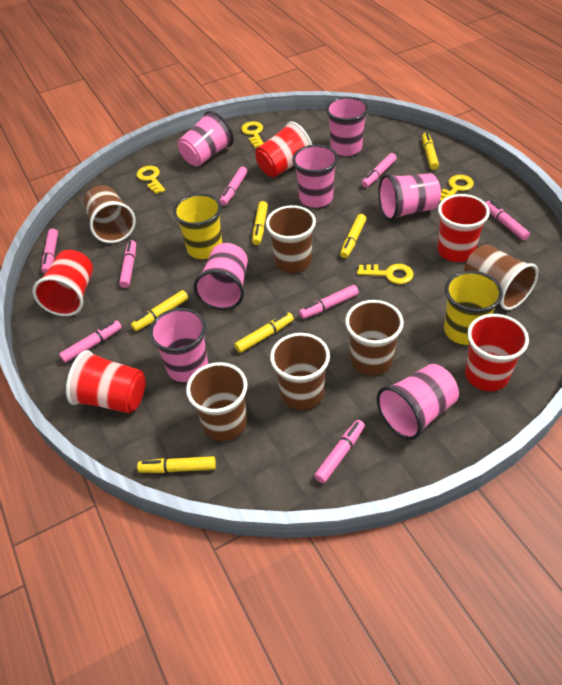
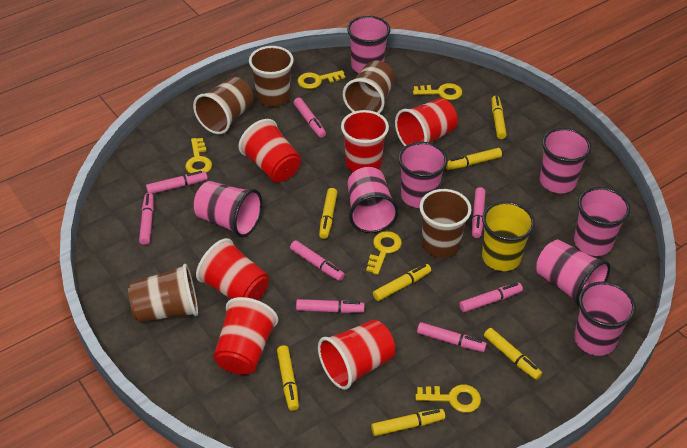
brown cup: 6 -> 5
pink cup: 7 -> 8
red cup: 5 -> 6
yellow cup: 2 -> 1
yellow key: 4 -> 5
yellow marker: 6 -> 7

